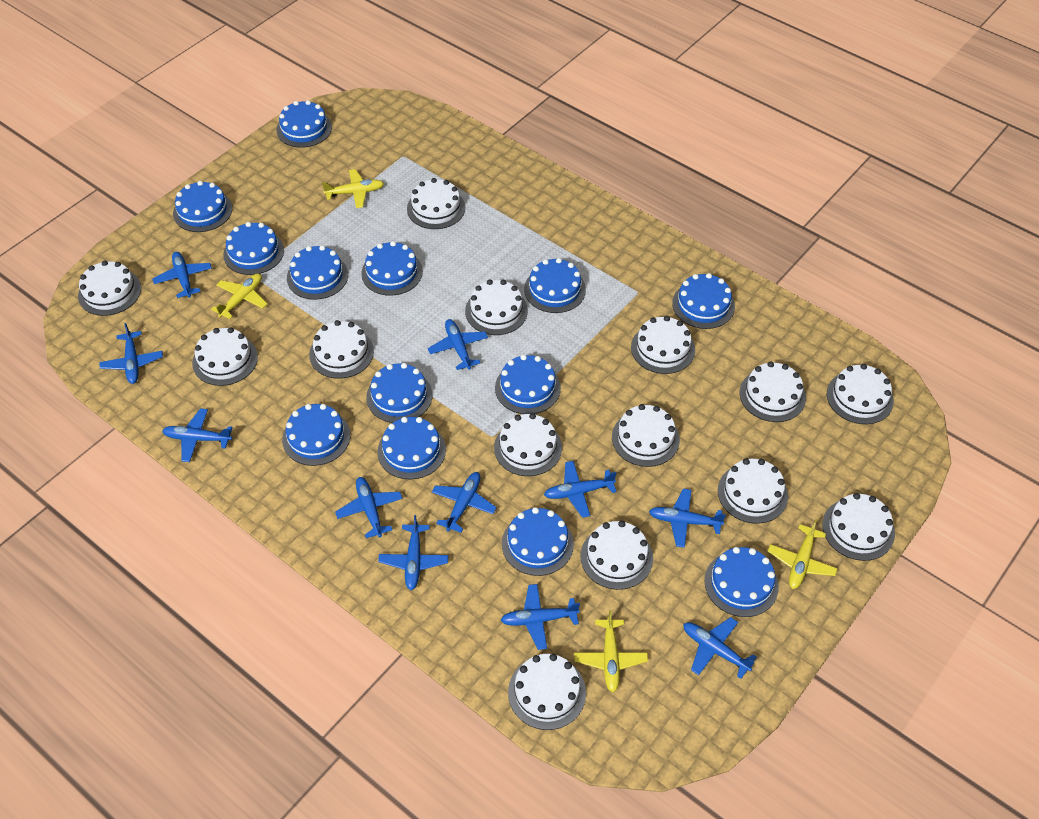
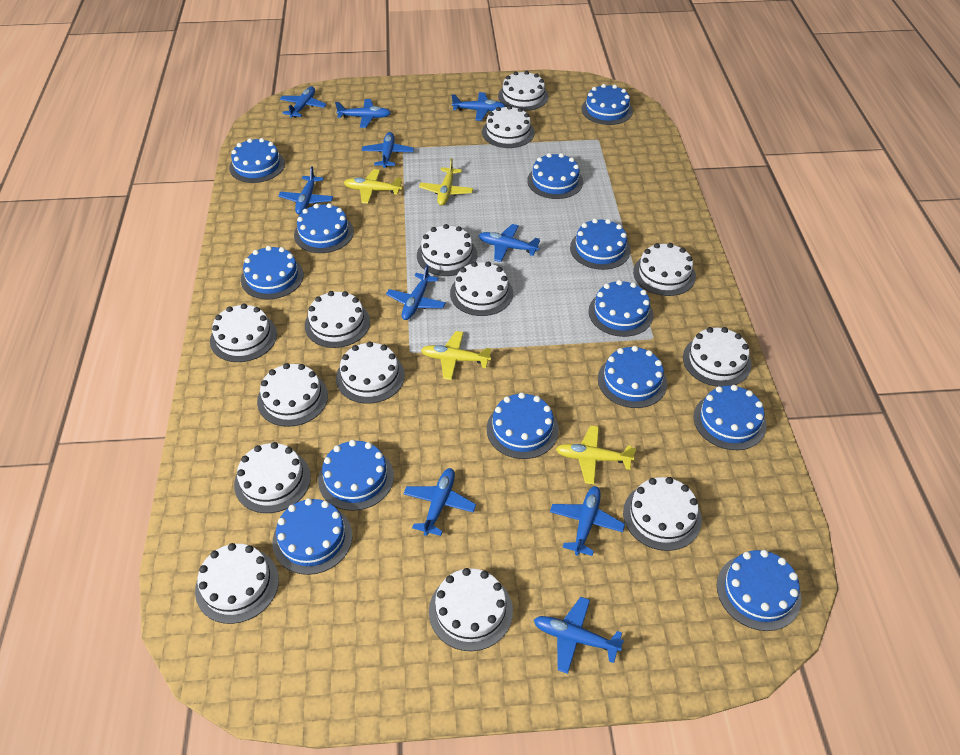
blue plane: 11 -> 10

